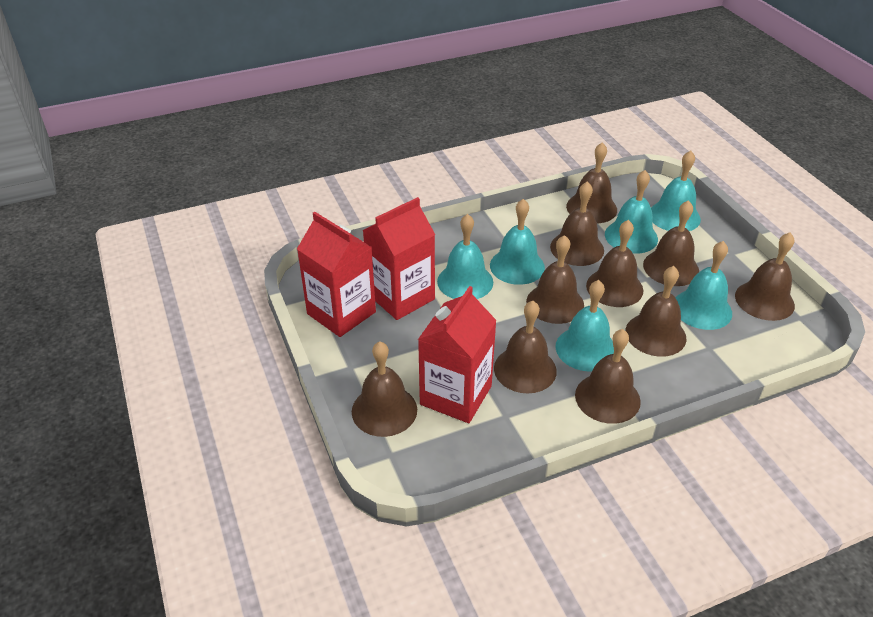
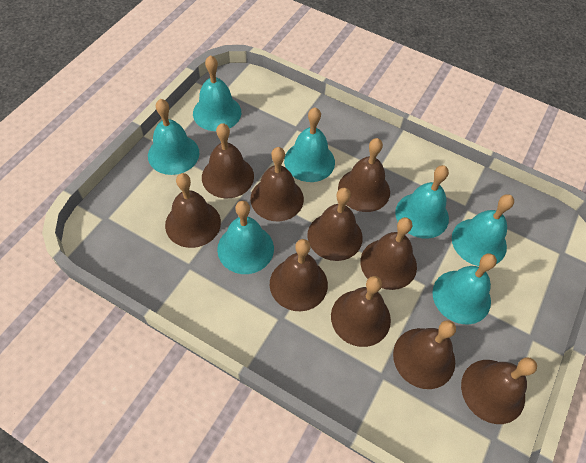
red carton: 3 -> 0
turquoise bell: 6 -> 7

